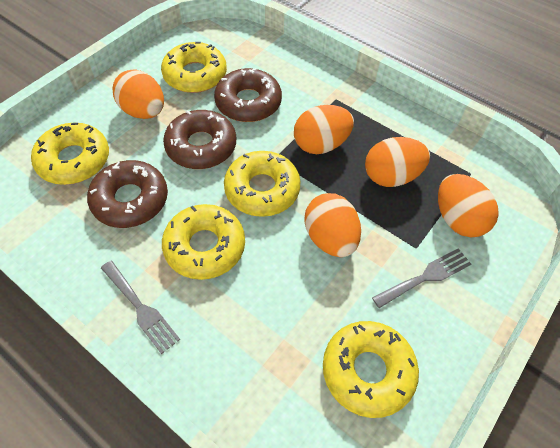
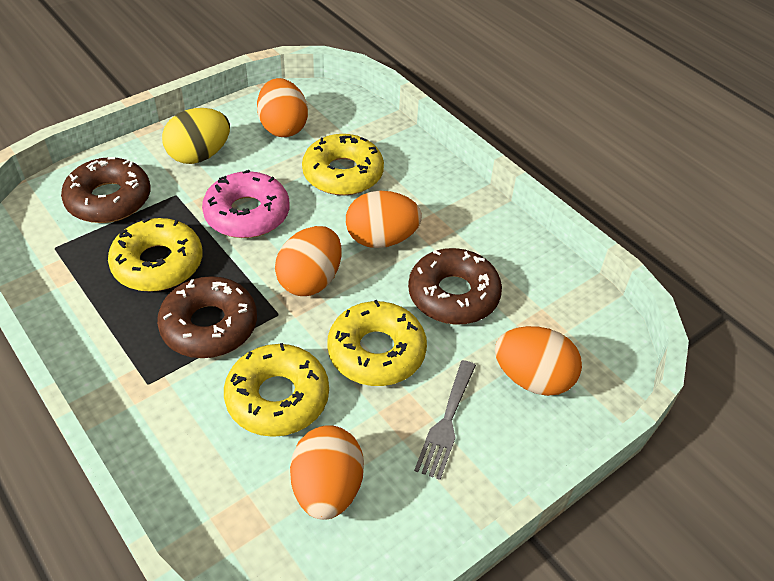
grey fork: 2 -> 1
pink donut: 0 -> 1
yellow donut: 5 -> 4
yellow egg: 0 -> 1

